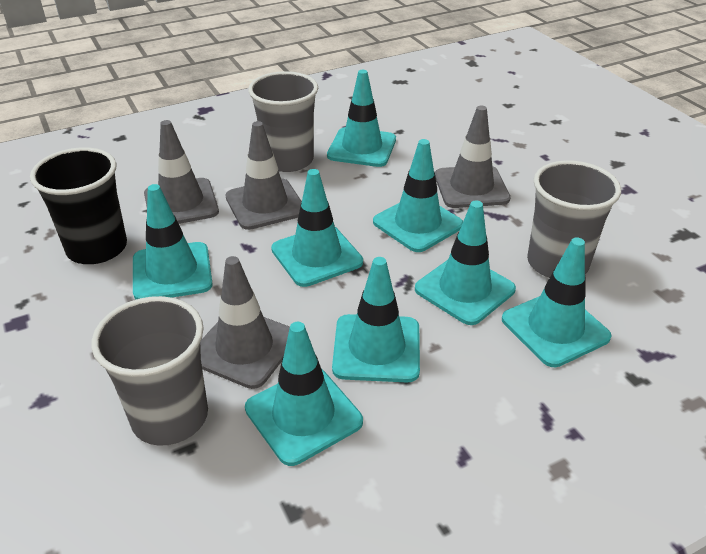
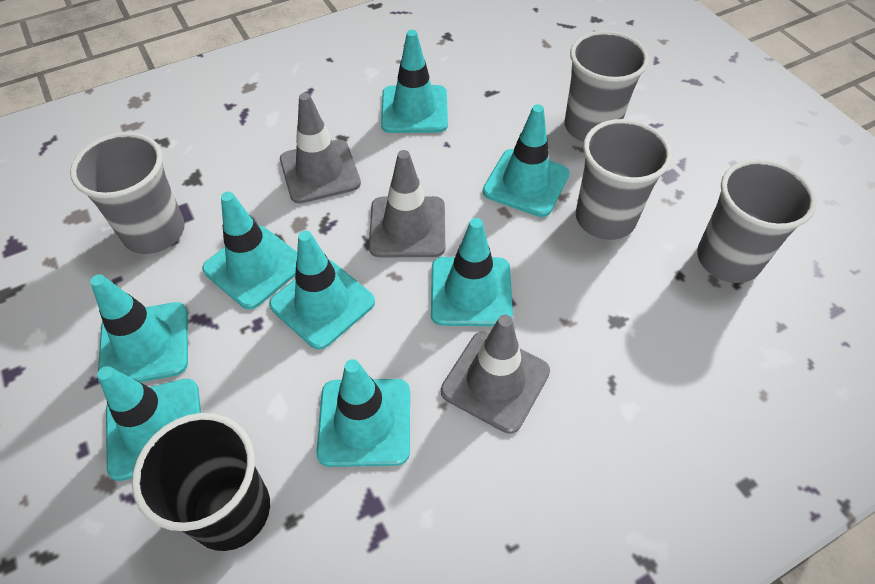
grey cup: 3 -> 4
grey traffic cone: 4 -> 3

